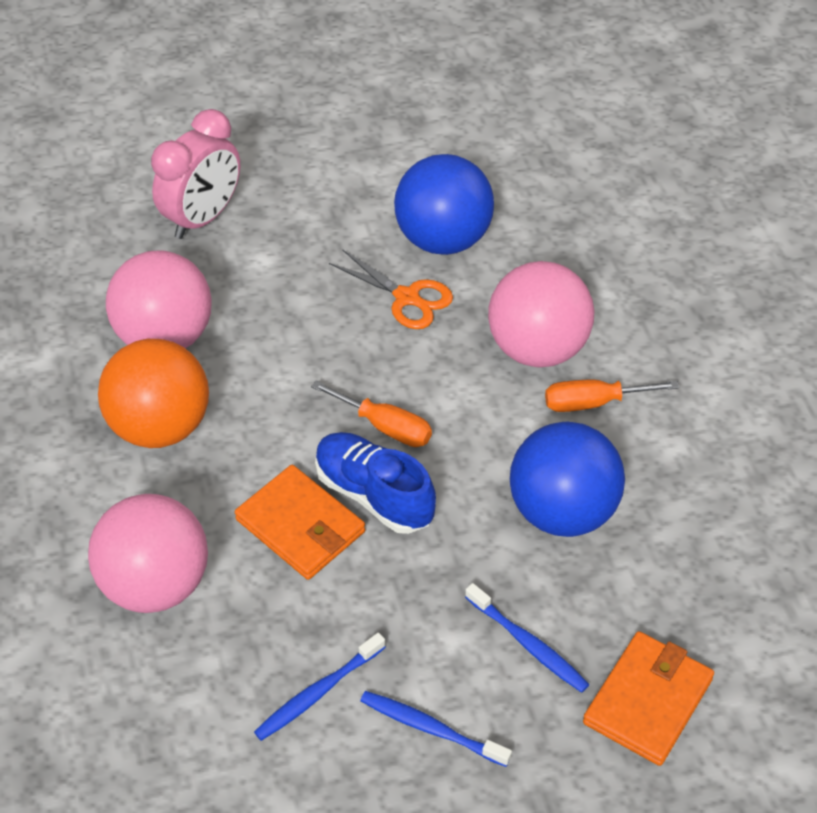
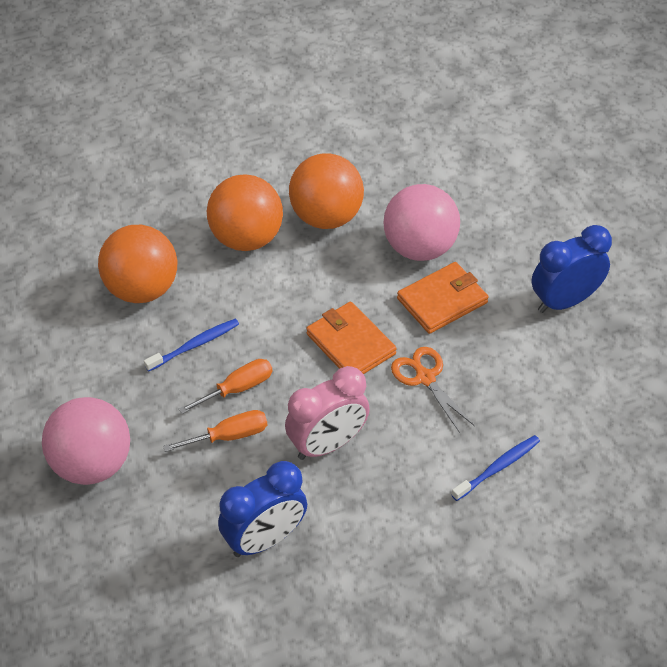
blue ball: 2 -> 0
blue clock: 0 -> 2
blue shoe: 1 -> 0
blue toothbrush: 3 -> 2
orange ball: 1 -> 3
pink ball: 3 -> 2

